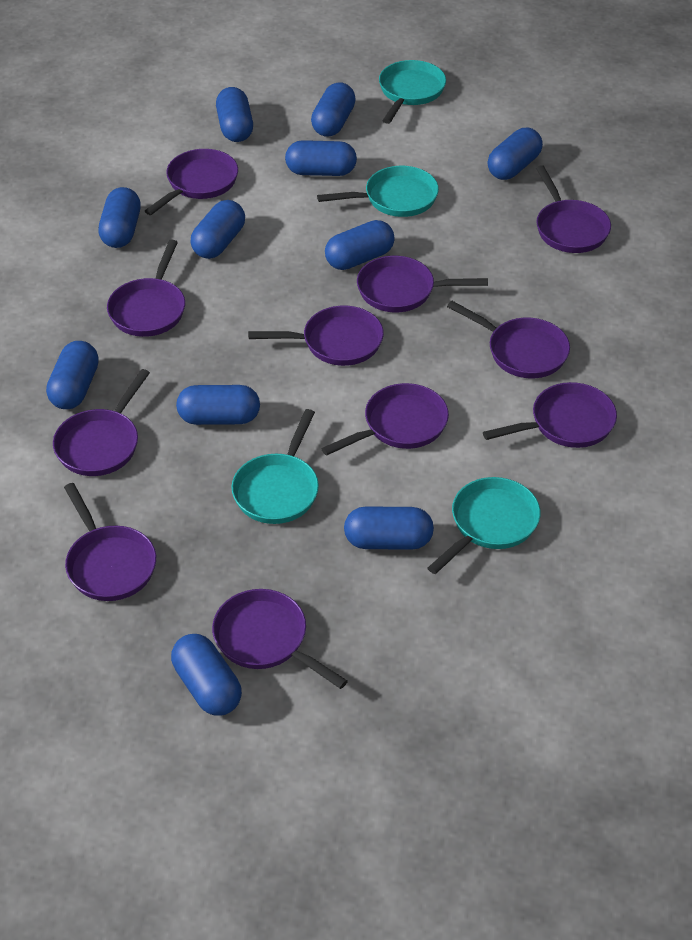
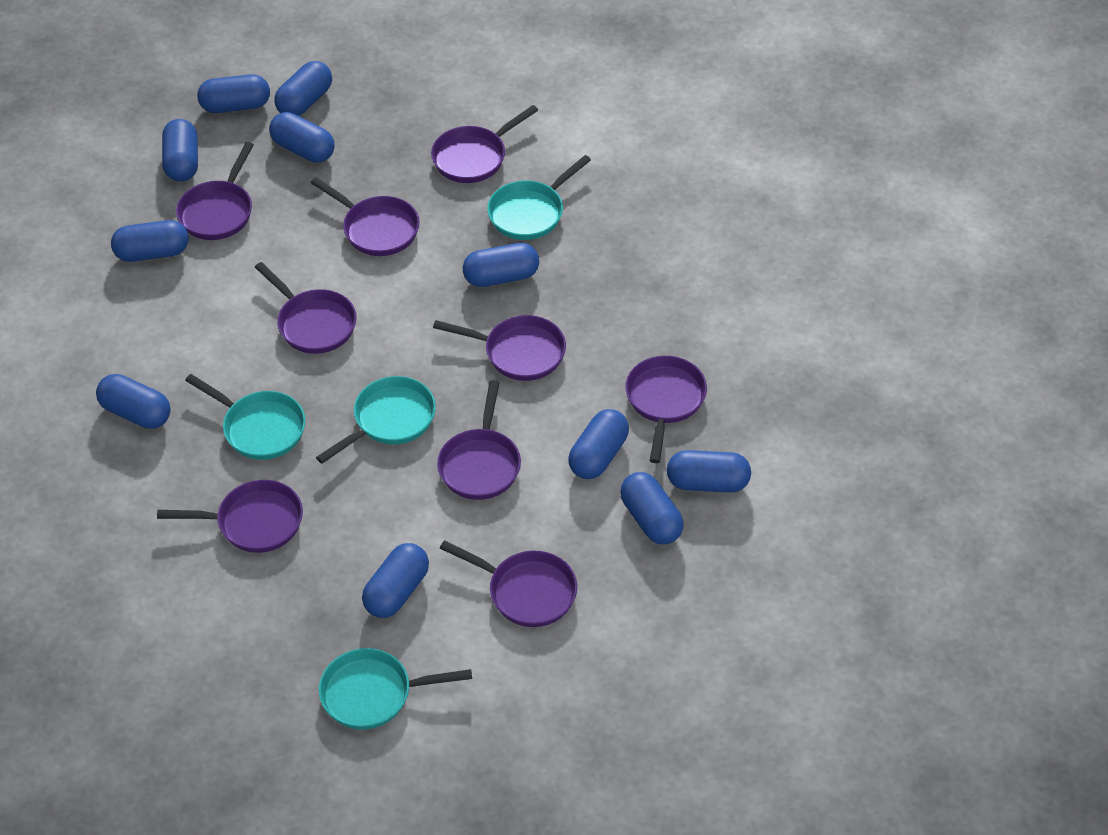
purple pan: 11 -> 9

